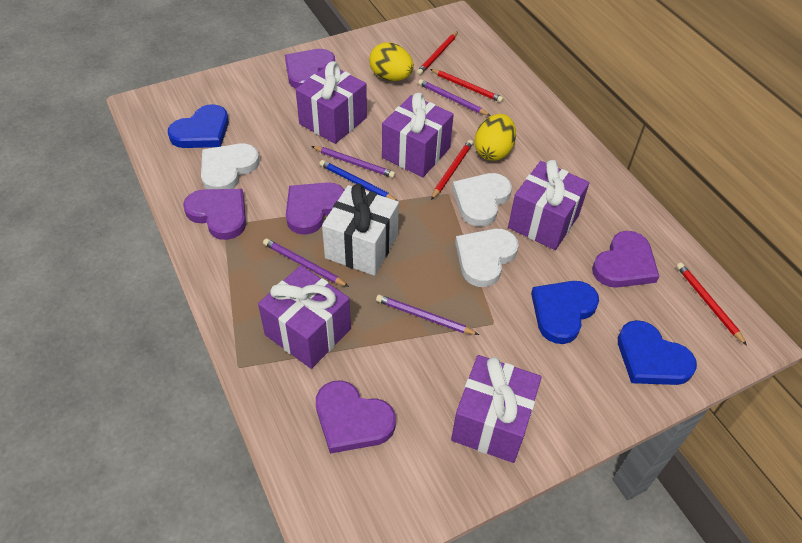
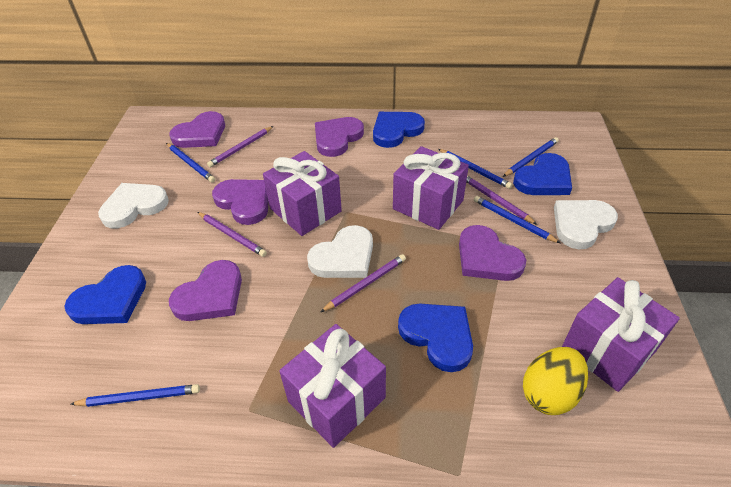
blue heart: 3 -> 4
blue pencil: 1 -> 5
purple gift: 5 -> 4
red pencil: 4 -> 0
white gift: 1 -> 0
yellow egg: 2 -> 1

